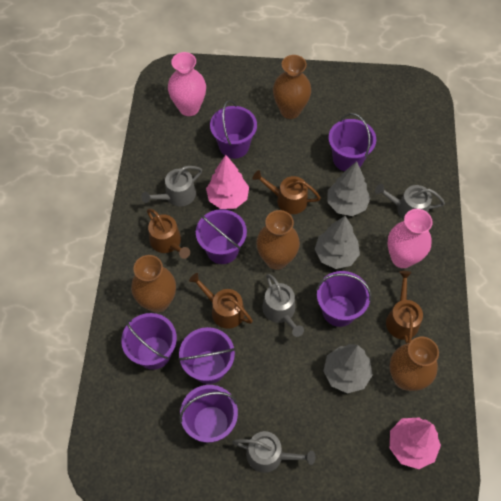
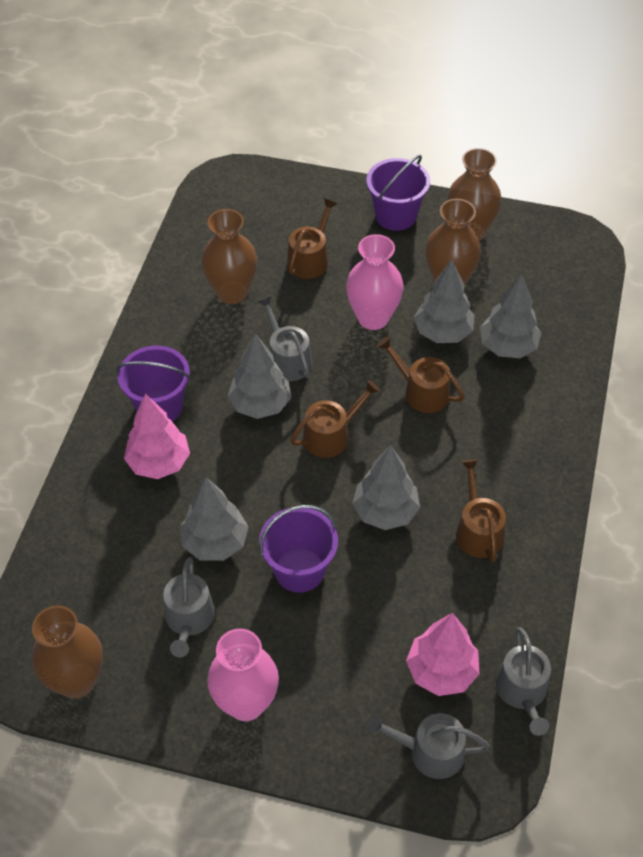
grey tree: 3 -> 5
purple bucket: 7 -> 3

